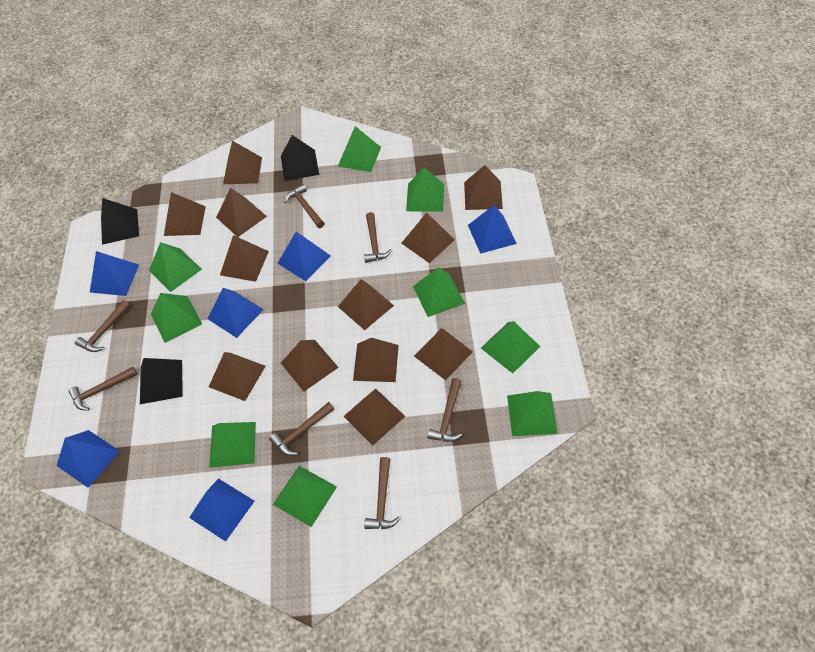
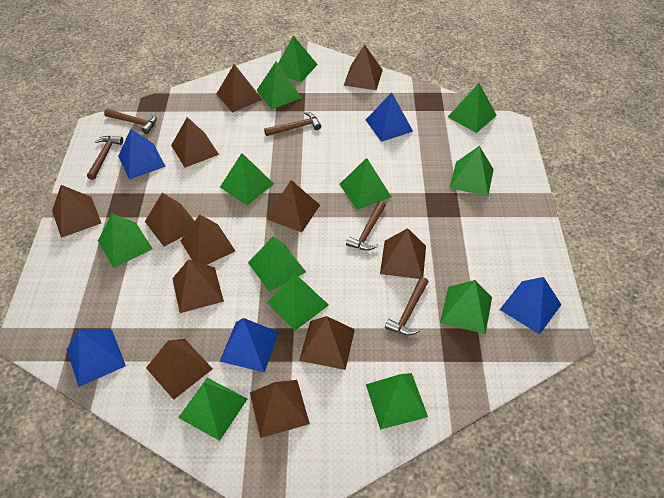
black pyramid: 3 -> 0
blue pyramid: 6 -> 5
brown hammer: 7 -> 5
green pyramid: 9 -> 12

